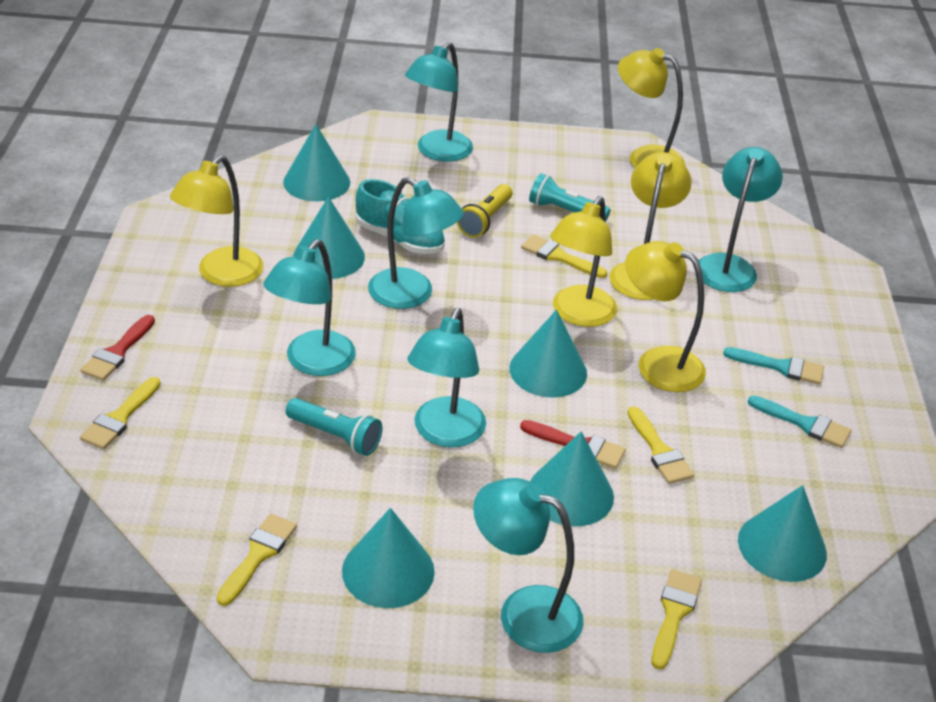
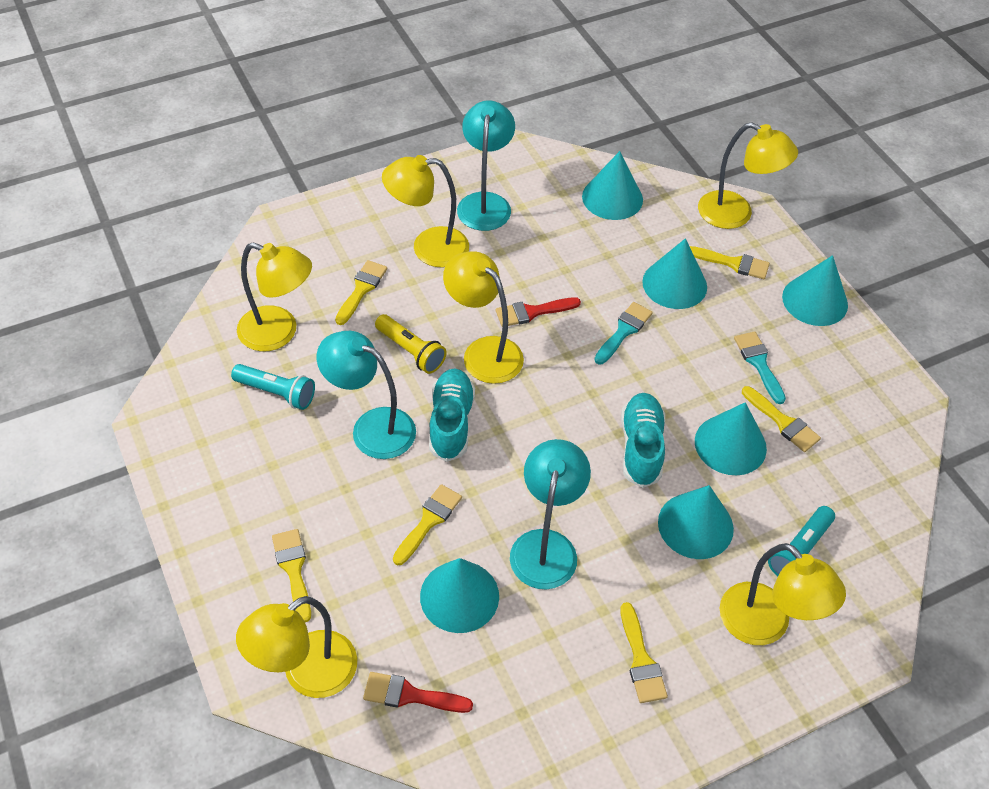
turquoise lamp: 6 -> 3
turquoise shoe: 1 -> 2
yellow brush: 5 -> 6
yellow lamp: 5 -> 6

